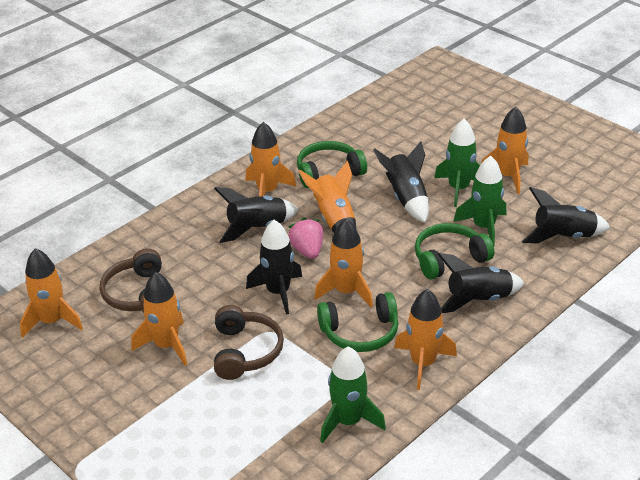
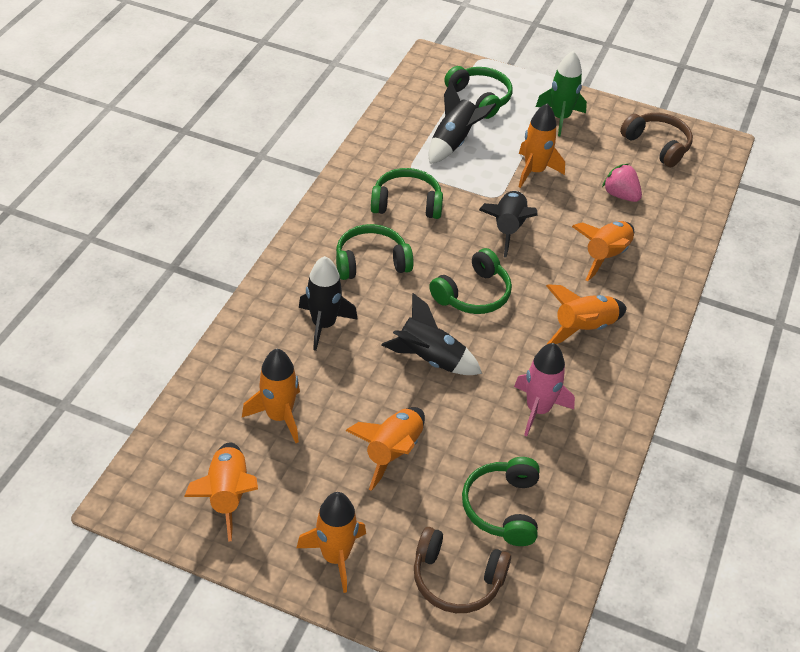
black rocket: 5 -> 4
green headphones: 3 -> 5
green rocket: 3 -> 1
pink rocket: 0 -> 1

